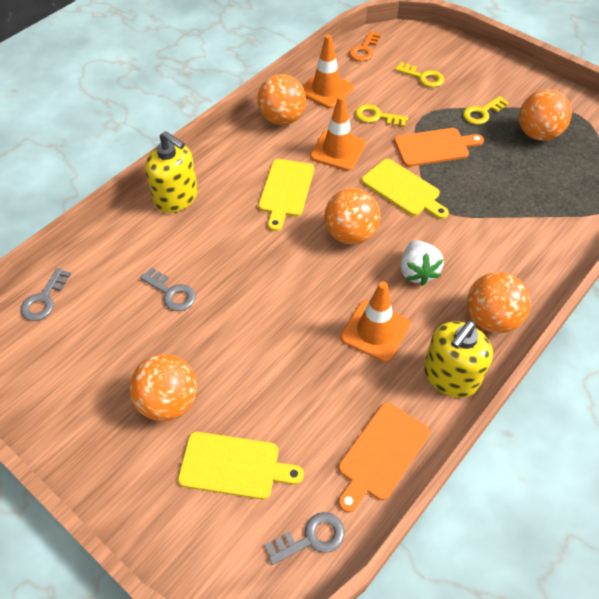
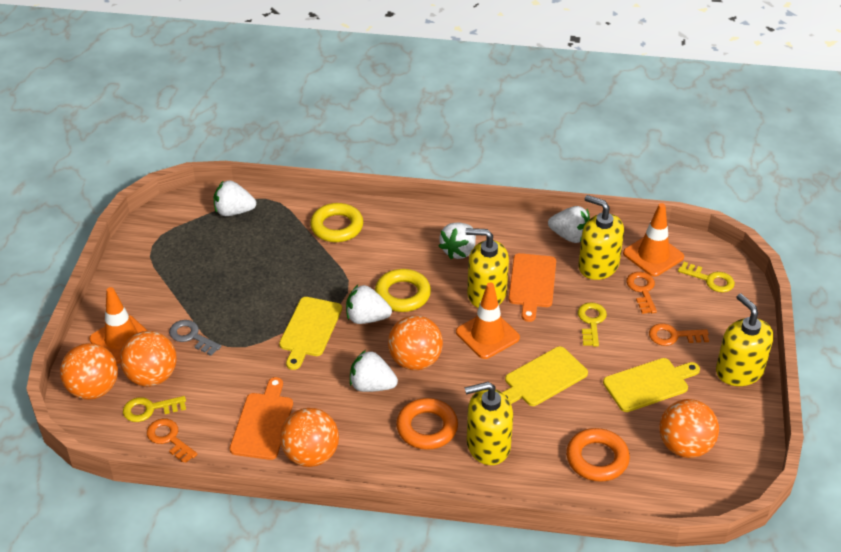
grey key: 3 -> 1
orange key: 1 -> 3
orange ring: 0 -> 2
white strawberry: 1 -> 5
yellow ring: 0 -> 2
yellow soap dispenser: 2 -> 4

